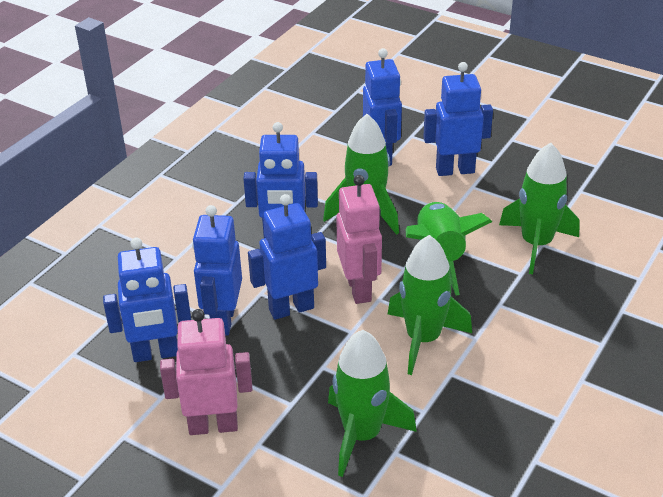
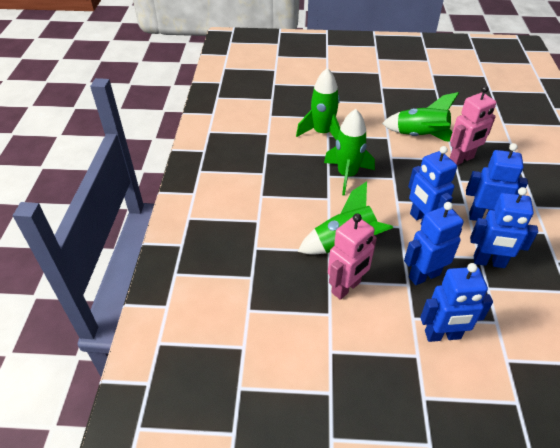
blue robot: 6 -> 5
green rocket: 5 -> 4

